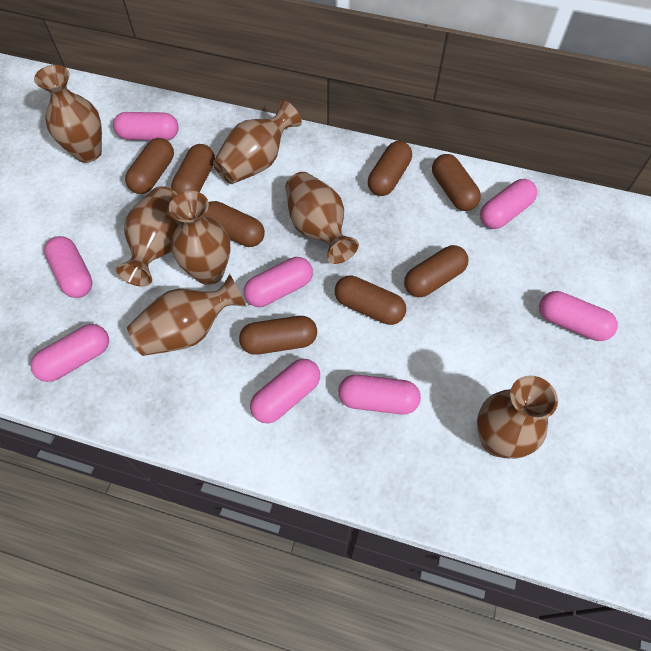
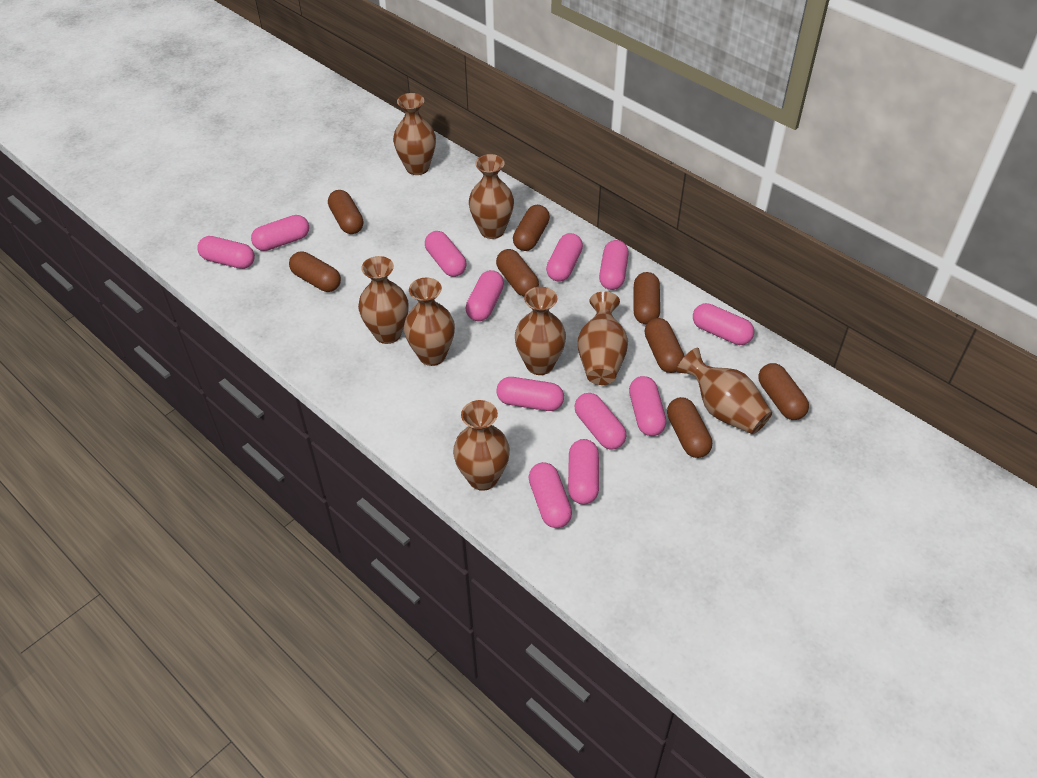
brown vase: 7 -> 8
pink capsule: 8 -> 12

